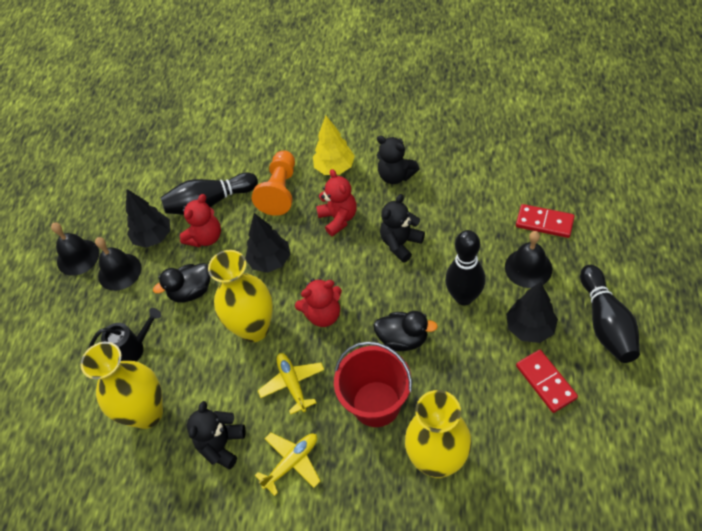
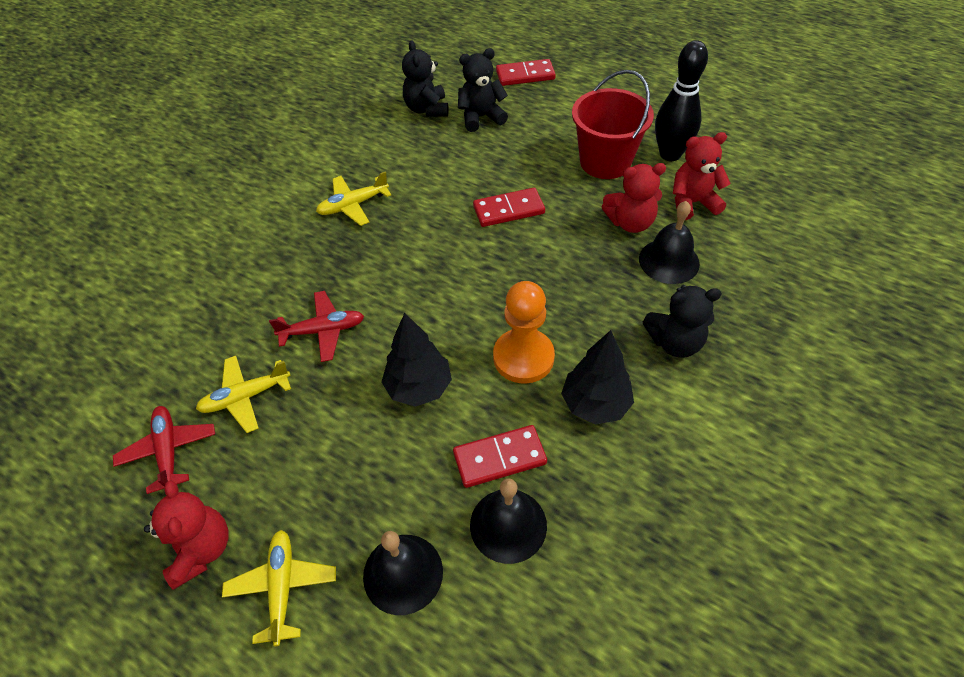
black bowling pin: 3 -> 1
black duck: 2 -> 0
black tree: 3 -> 2
black watering can: 1 -> 0
red domino: 2 -> 3
red plane: 0 -> 2
yellow plane: 2 -> 3
yellow tree: 1 -> 0
yellow vase: 3 -> 0

